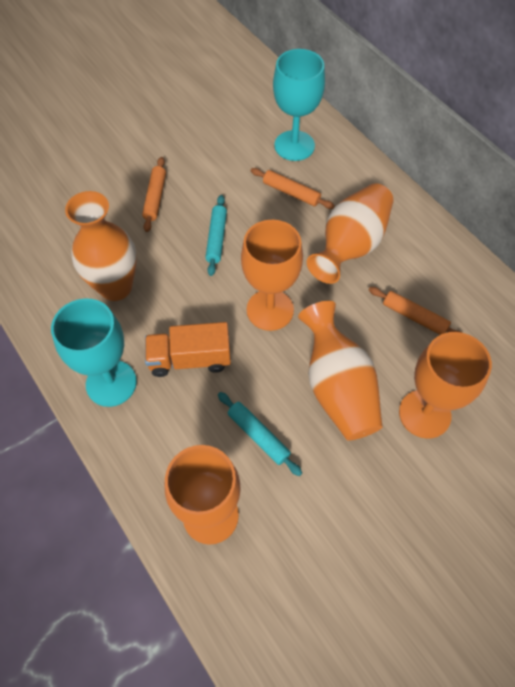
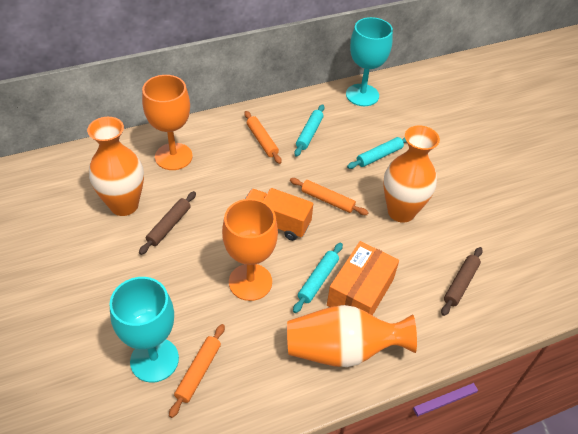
brown rolling pin: 0 -> 2
orange box: 0 -> 1
orange goblet: 3 -> 2
turquoise rolling pin: 2 -> 3

